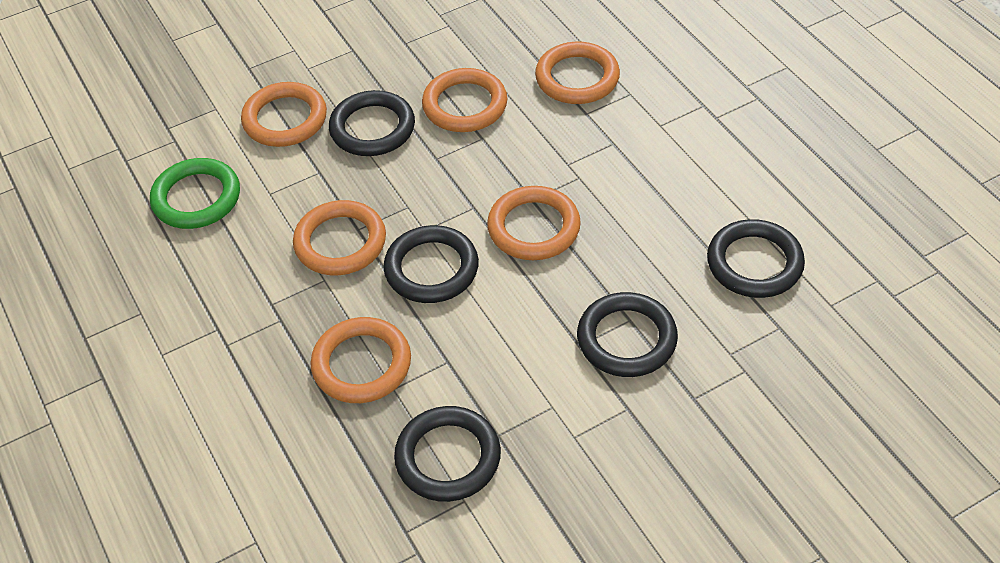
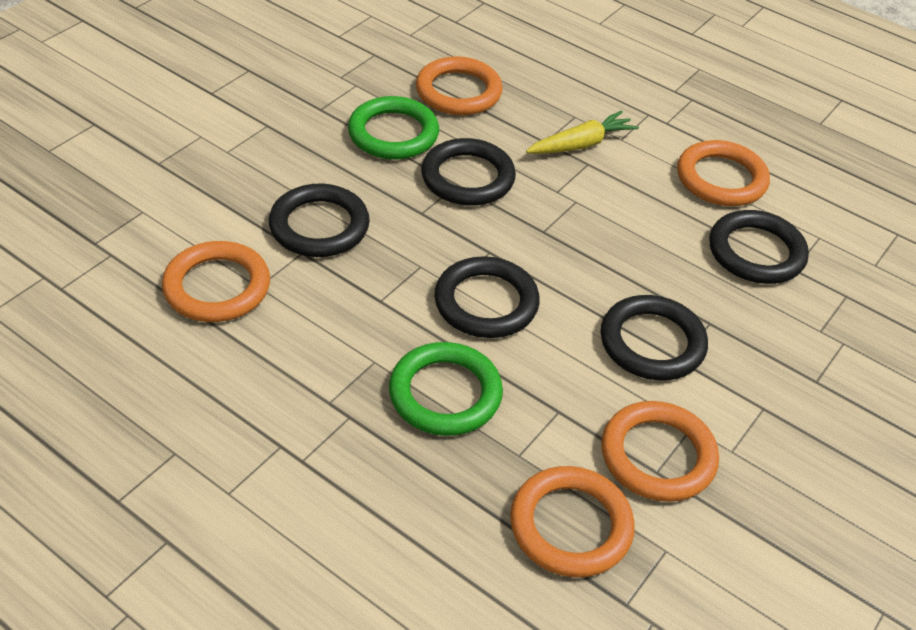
green ring: 1 -> 2
orange ring: 6 -> 5
yellow carrot: 0 -> 1

